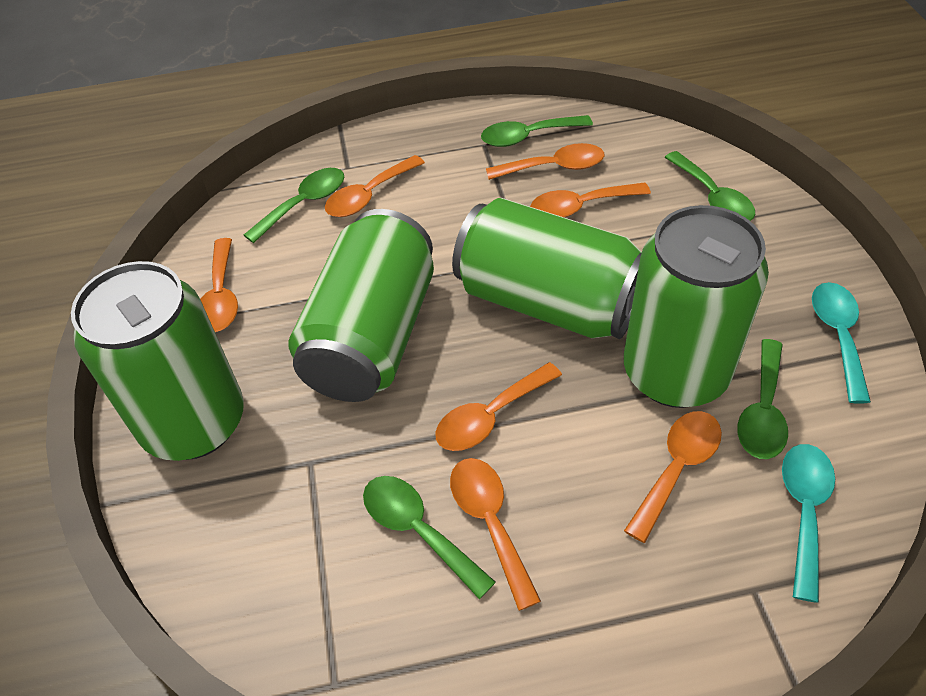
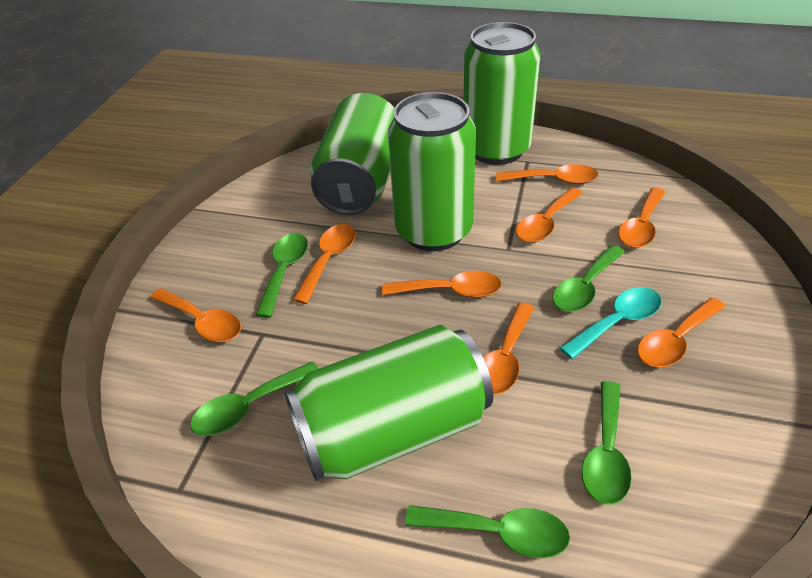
orange spoon: 7 -> 8
turquoise spoon: 2 -> 1

